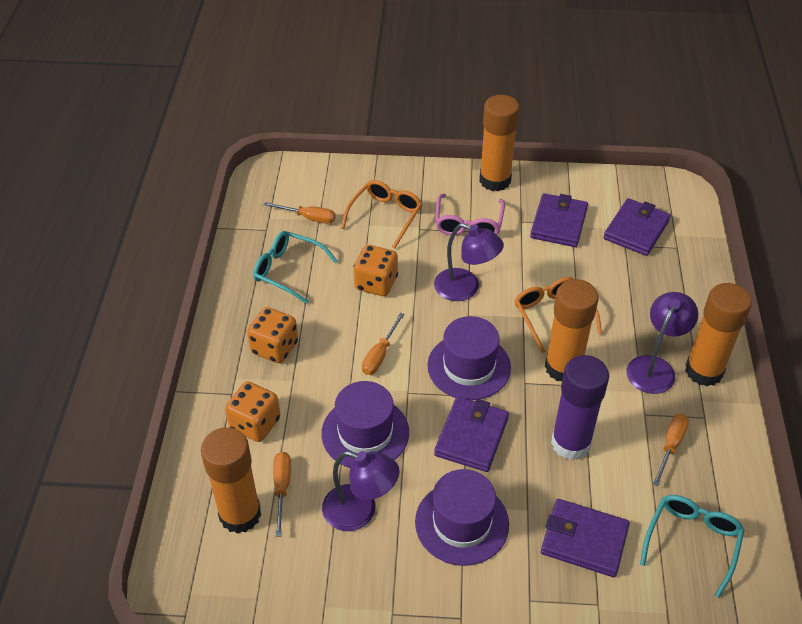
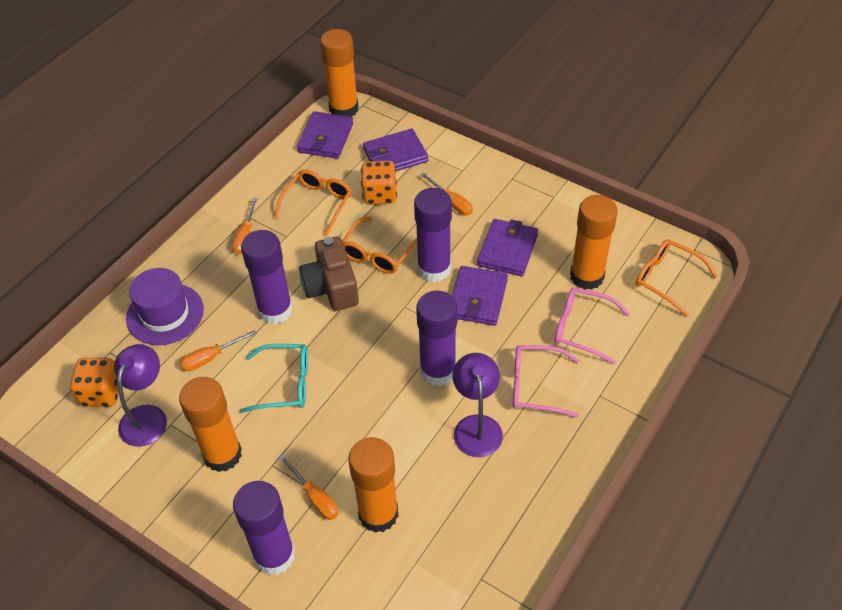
brown camera: 0 -> 1
orange dice: 3 -> 2
orange glasses: 2 -> 3
pink glasses: 1 -> 2
purple glue stick: 1 -> 4
purple hat: 3 -> 1
purple lamp: 3 -> 2
turquoise glasses: 2 -> 1

